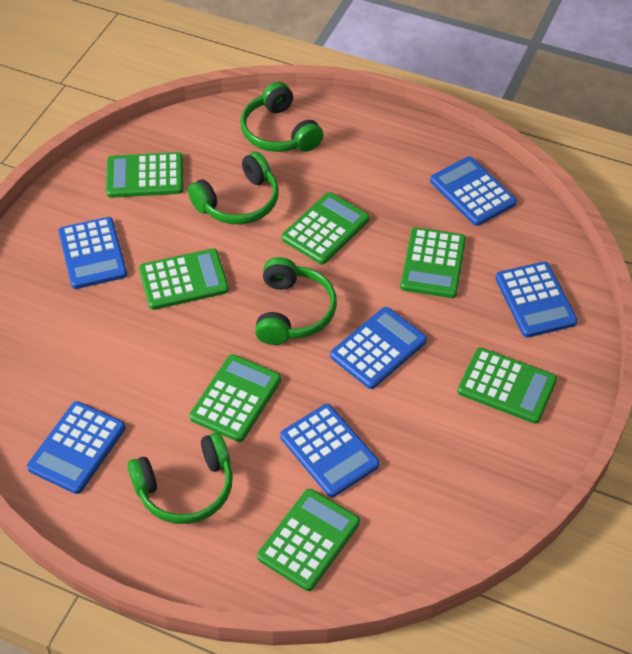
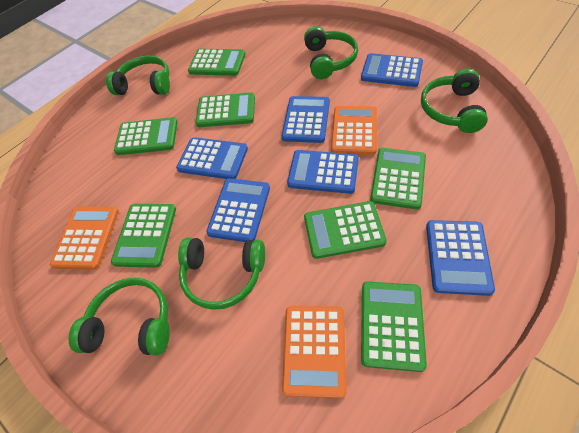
green headphones: 4 -> 5
orange calculator: 0 -> 3

